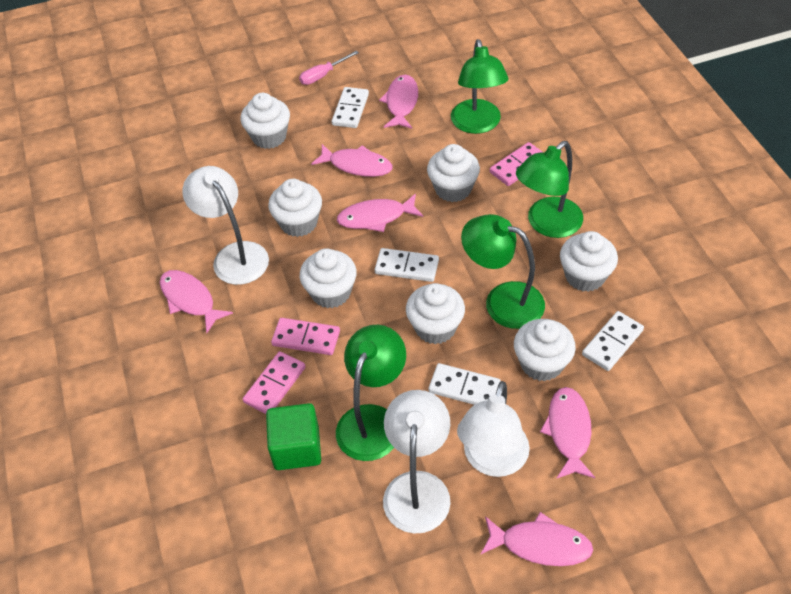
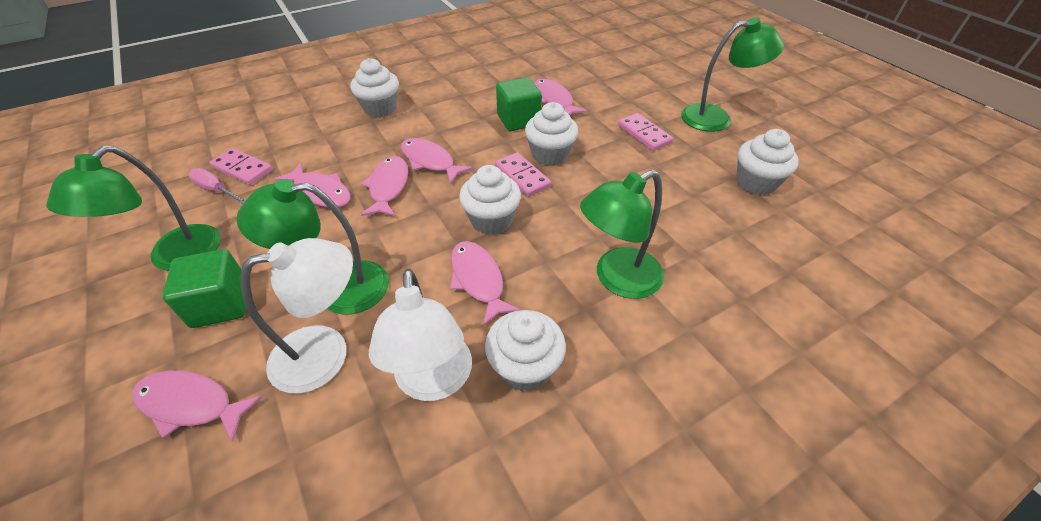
green cube: 1 -> 2
white cupcake: 7 -> 5
white domino: 4 -> 0
white lamp: 3 -> 2

